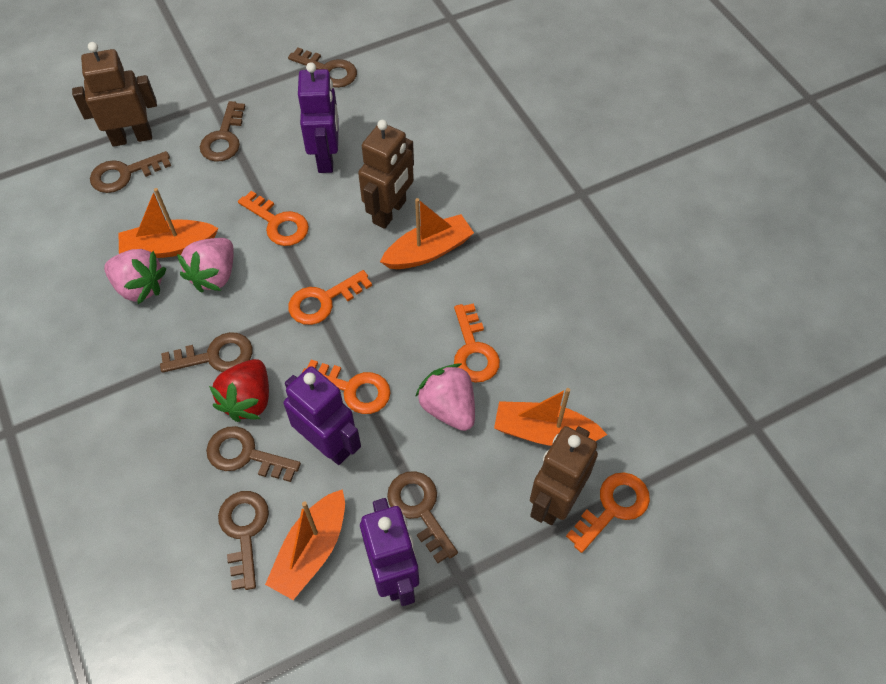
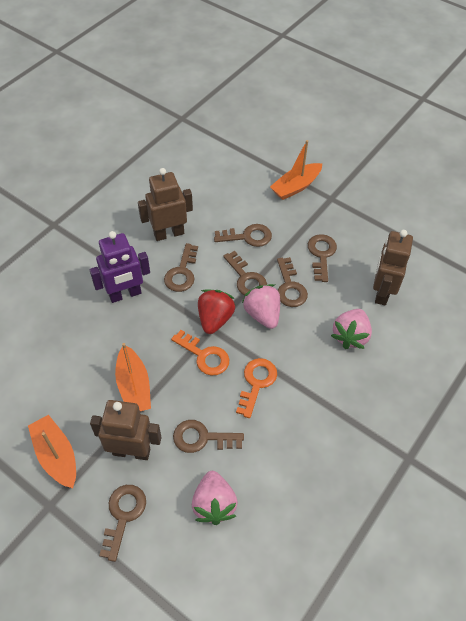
orange boat: 4 -> 3
orange key: 5 -> 2
purple robot: 3 -> 1

